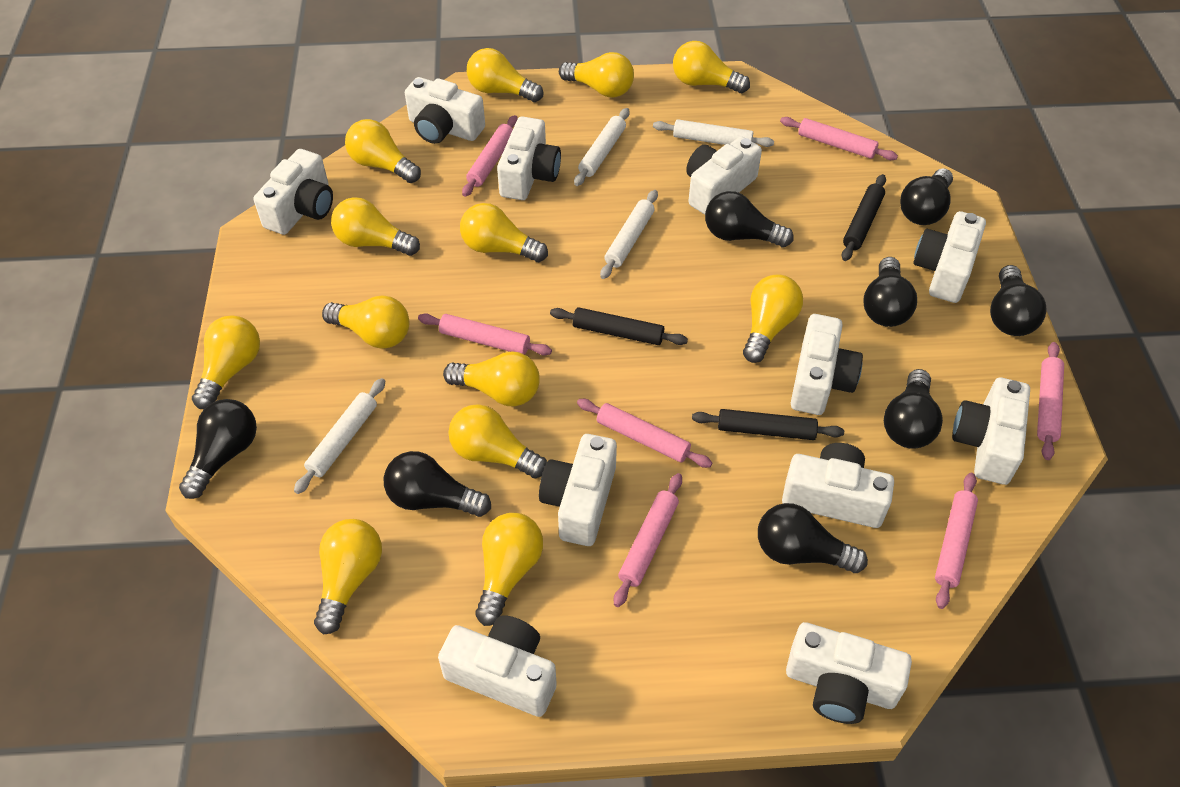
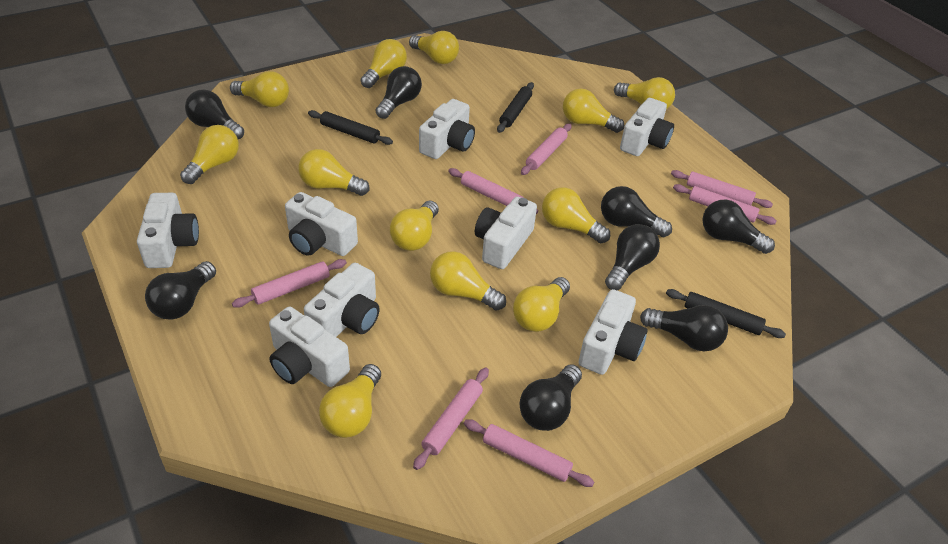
white camera: 11 -> 8
white rolling pin: 4 -> 0
yellow light bulb: 13 -> 12

